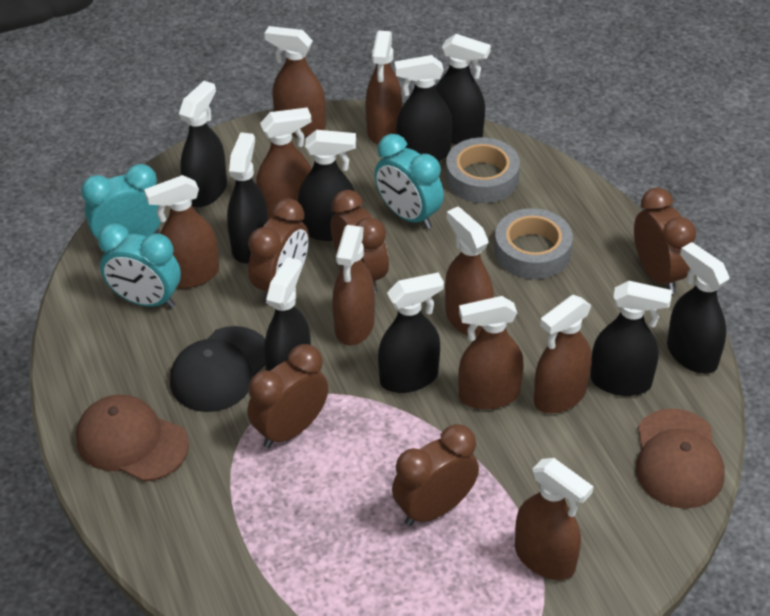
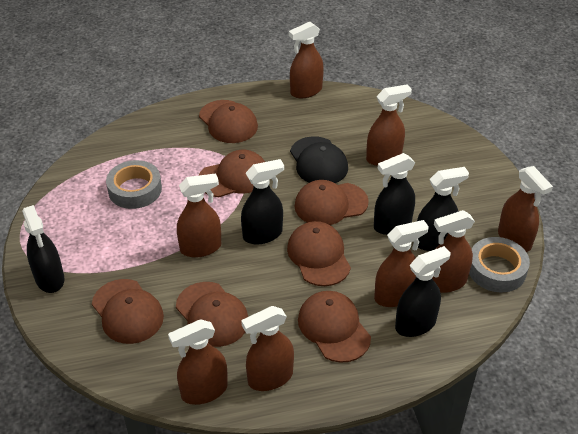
black spray bottle: 9 -> 5
brown cap: 2 -> 7
brown clock: 5 -> 0
brown spray bottle: 9 -> 8
turquoise clock: 3 -> 0

